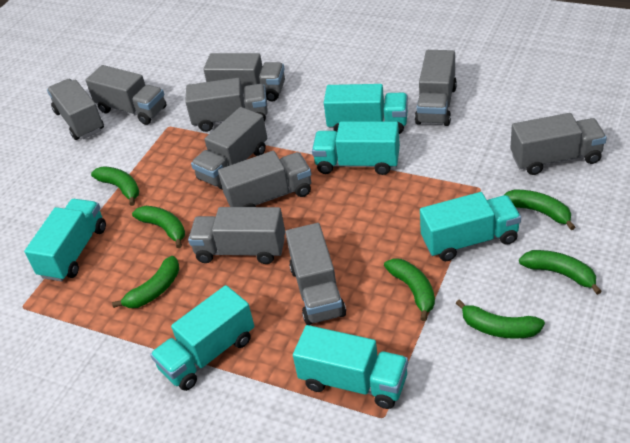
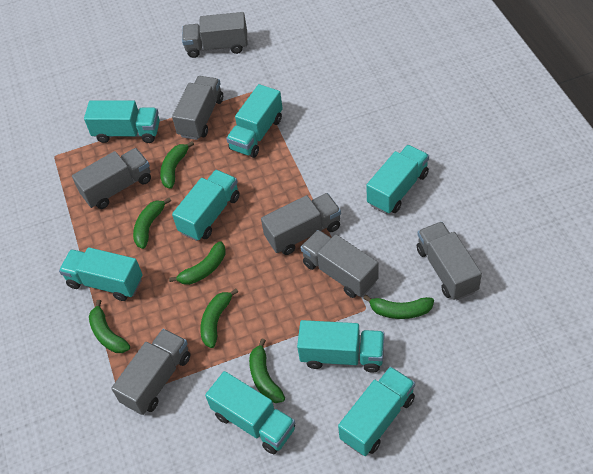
grey truck: 10 -> 7
turquoise truck: 6 -> 8

